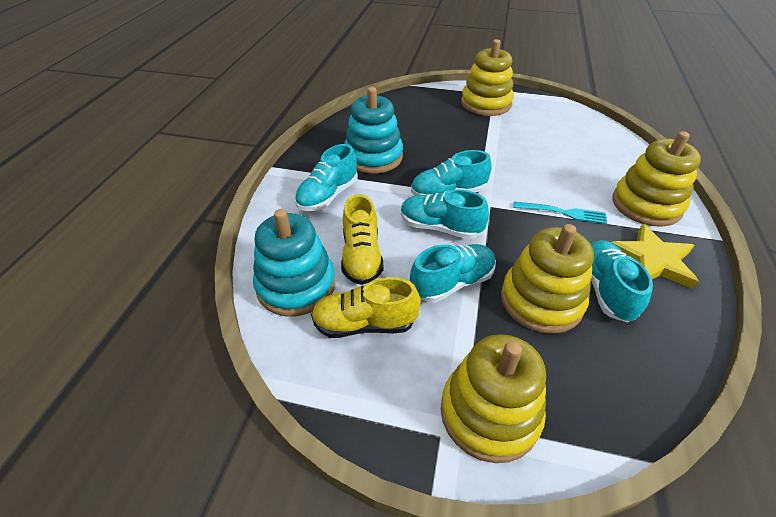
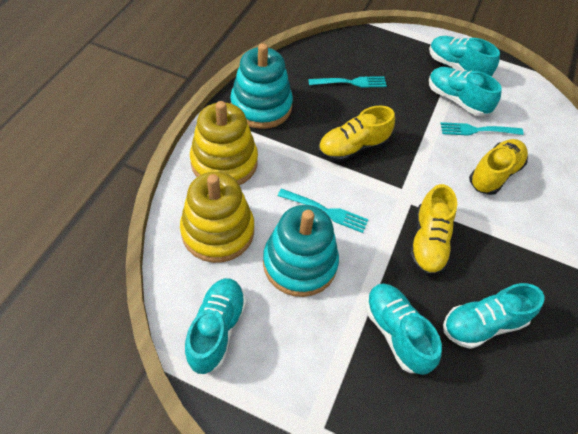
turquoise fork: 1 -> 3
yellow shoe: 2 -> 3
yellow stacking toy: 4 -> 2
yellow star: 1 -> 0

